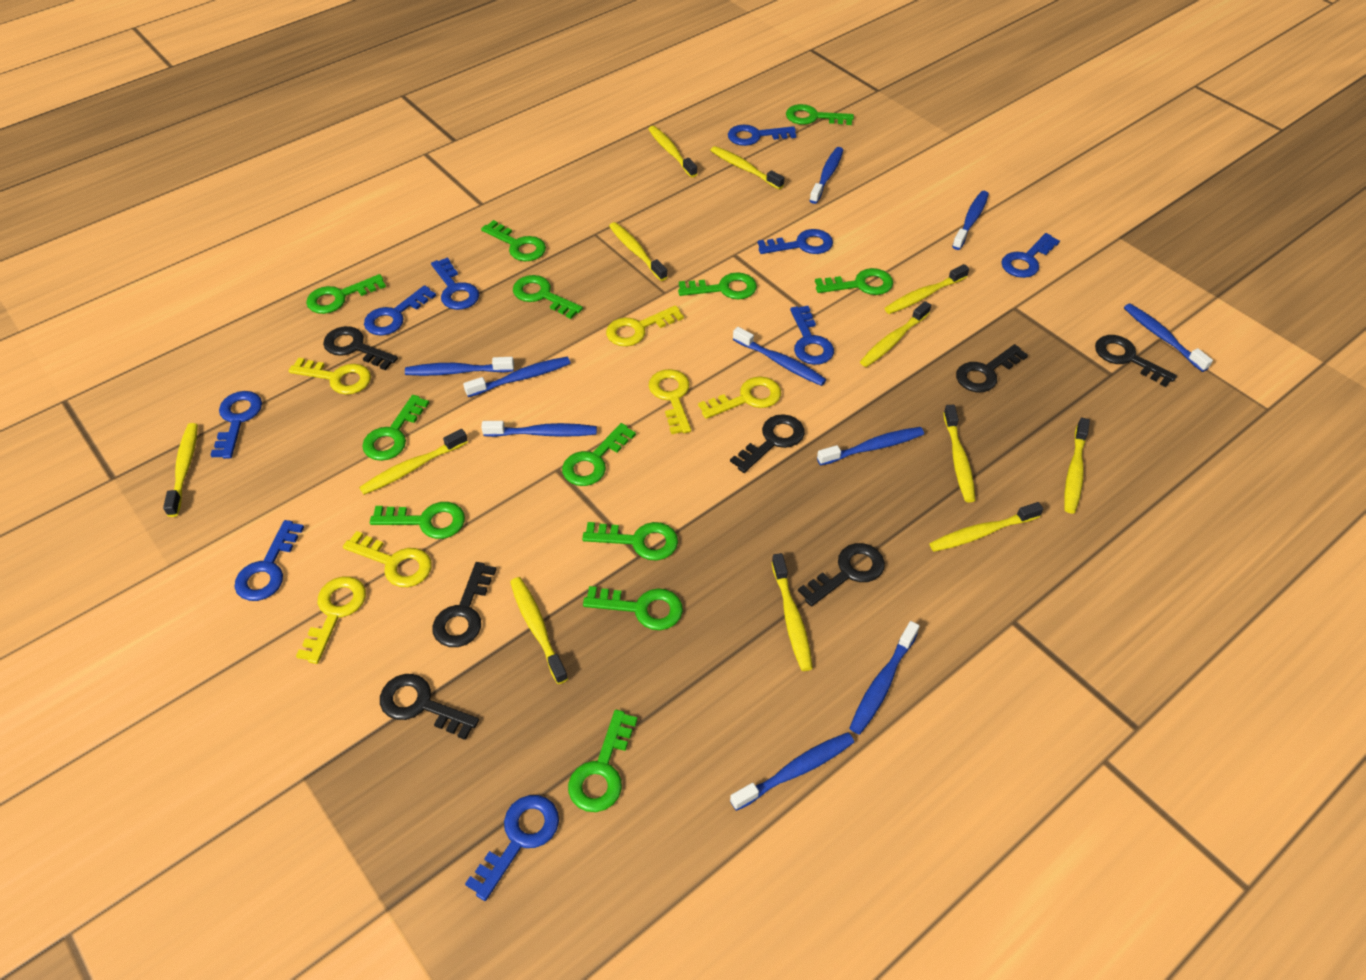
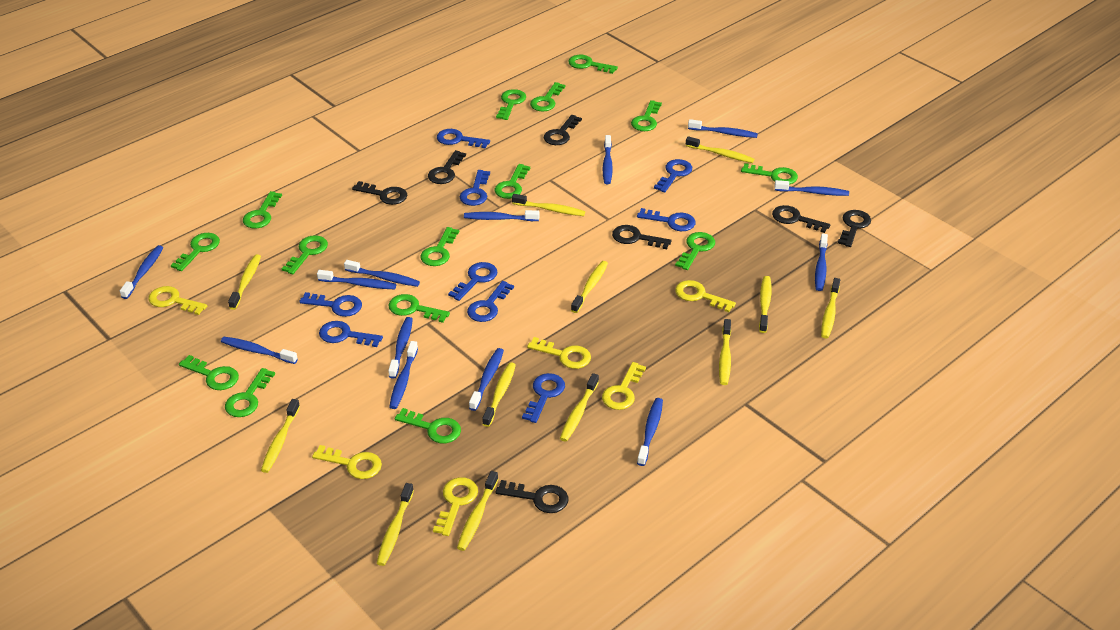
blue toothbrush: 10 -> 13
green key: 12 -> 15

